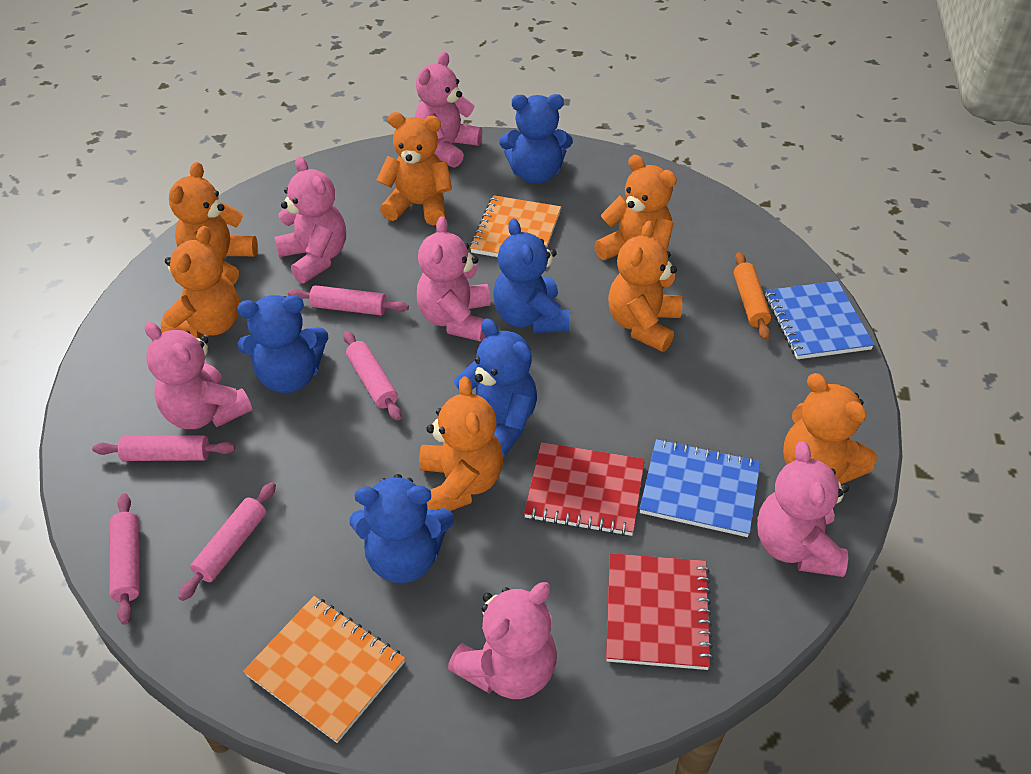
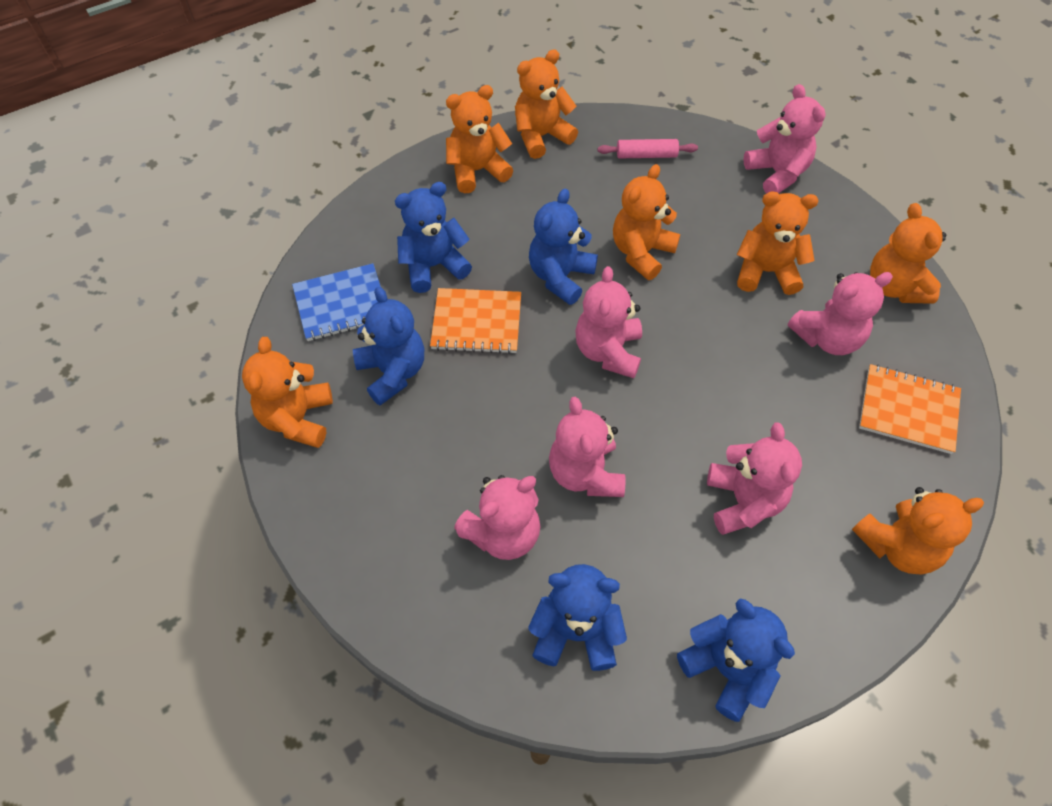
blue notebook: 2 -> 1
orange rolling pin: 1 -> 0
pink rolling pin: 5 -> 1
red notebook: 2 -> 0

